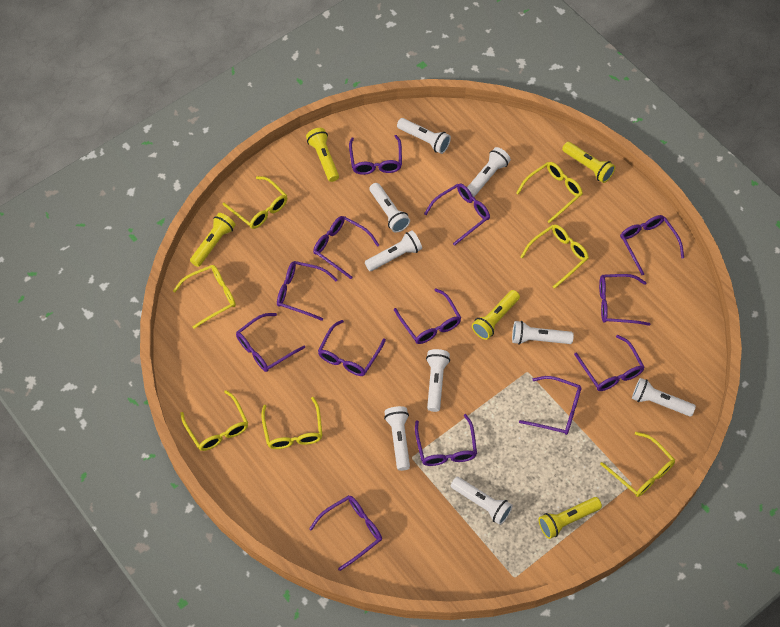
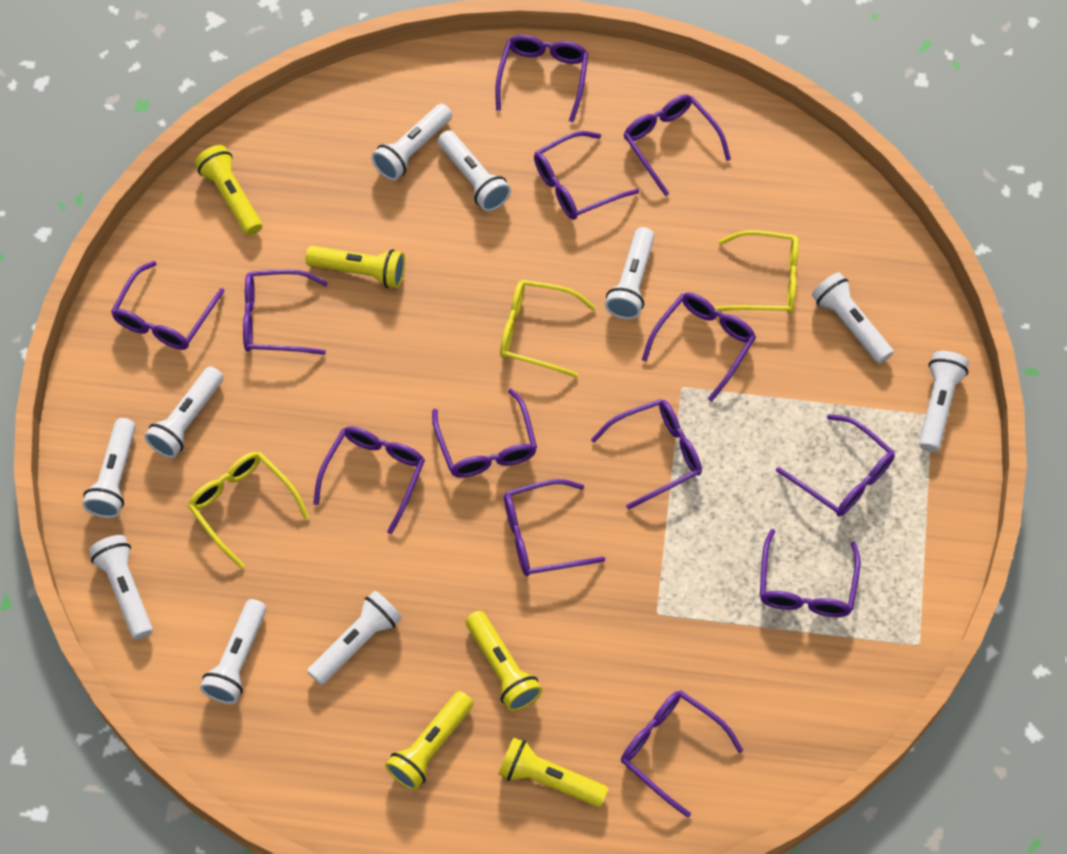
white flashlight: 9 -> 10
yellow glasses: 7 -> 3

